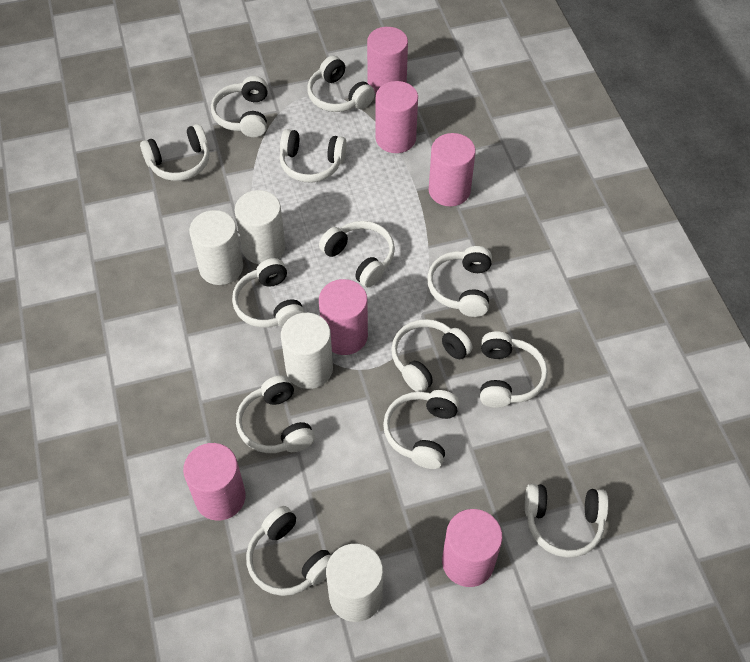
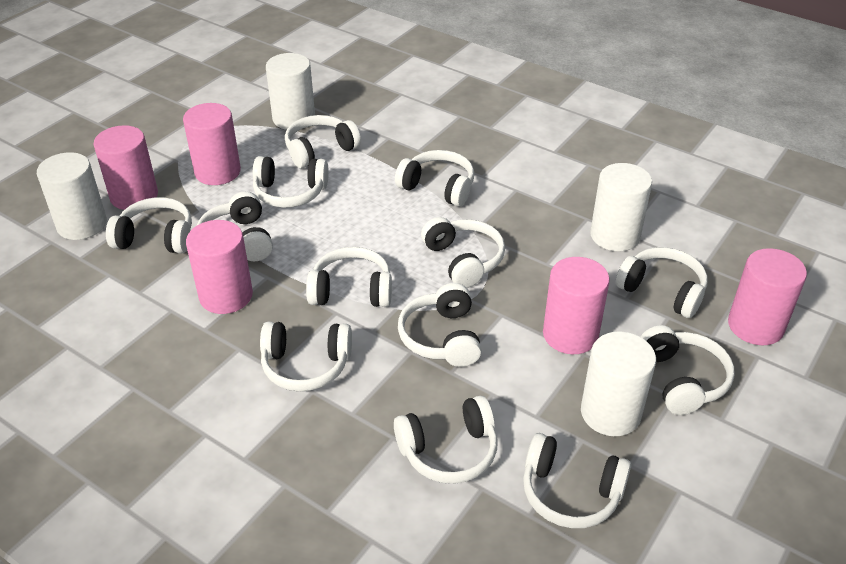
pink cylinder: 6 -> 5

